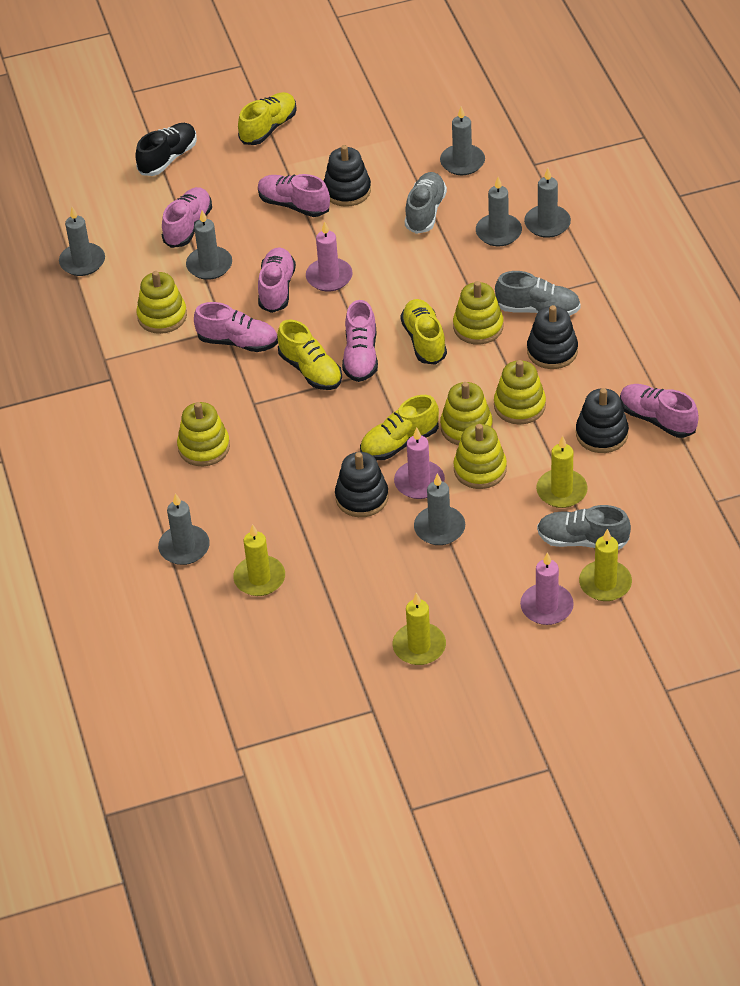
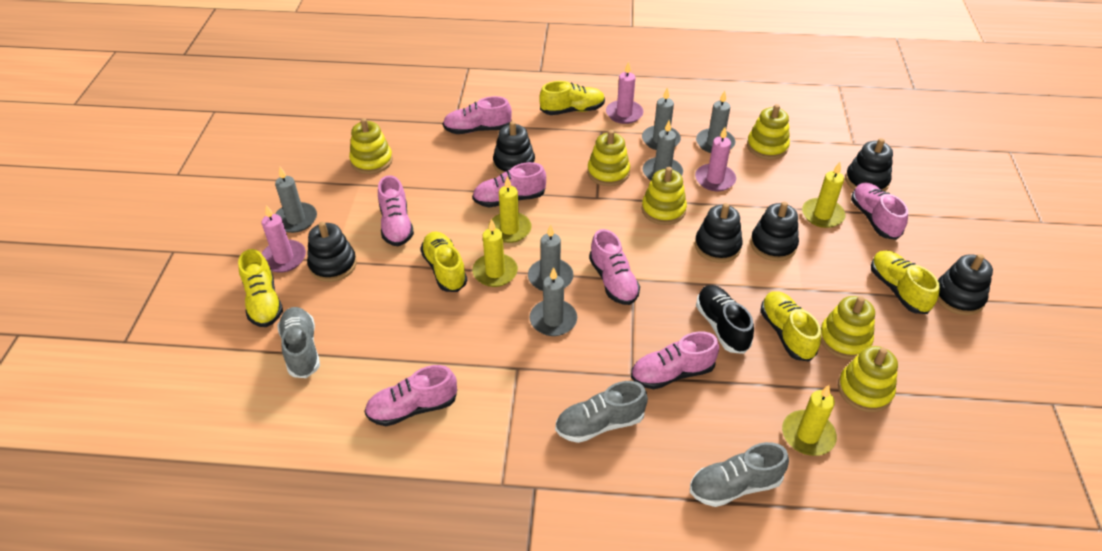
black stacking toy: 4 -> 6
grey candle: 7 -> 6
pink shoe: 6 -> 7
yellow shoe: 4 -> 5

